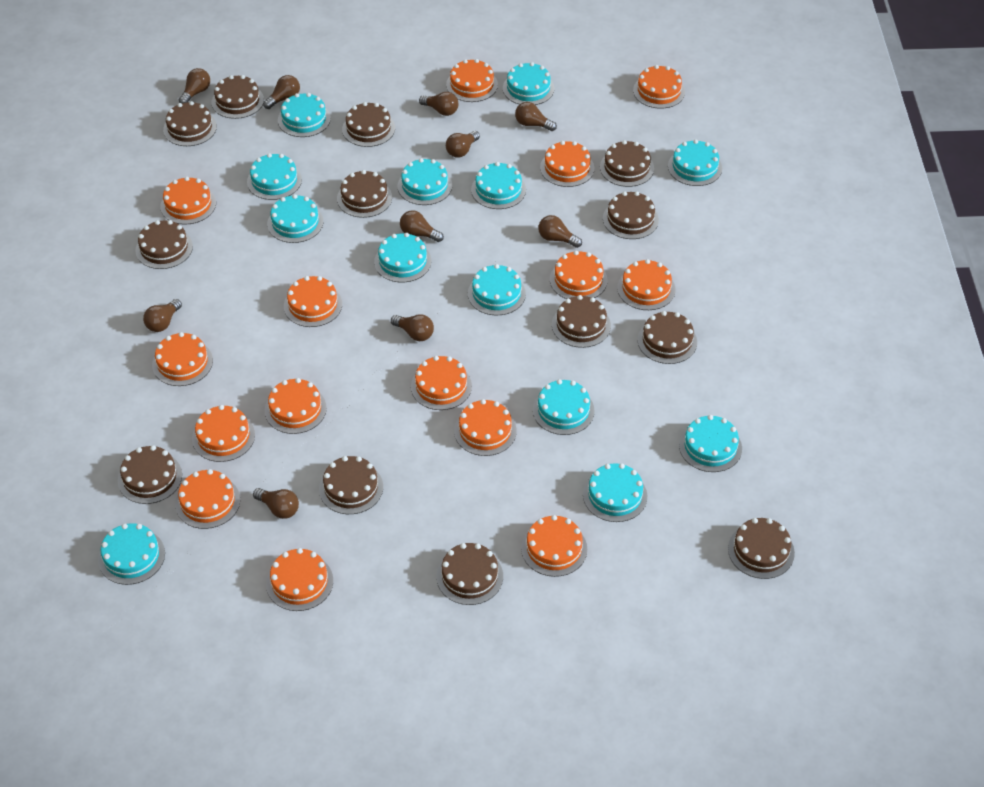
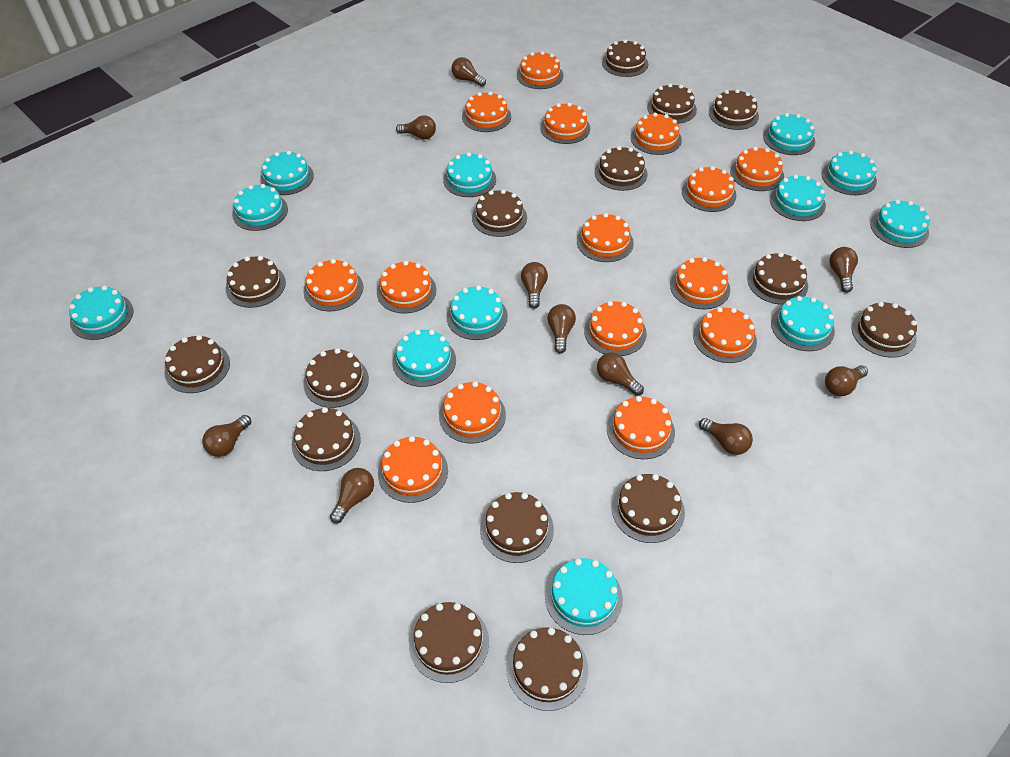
brown cake: 13 -> 15
turquoise cake: 13 -> 12

